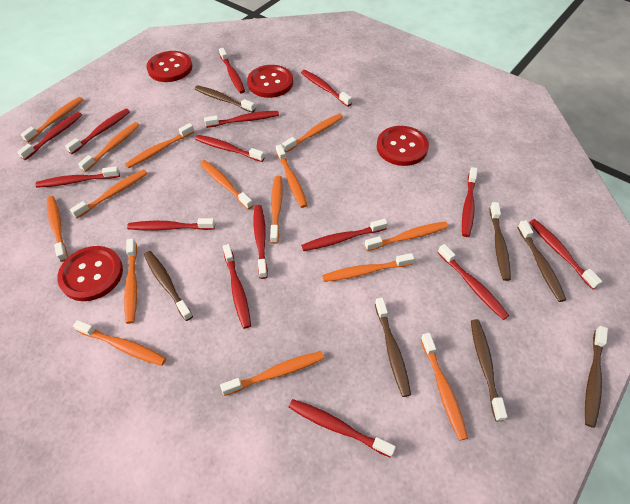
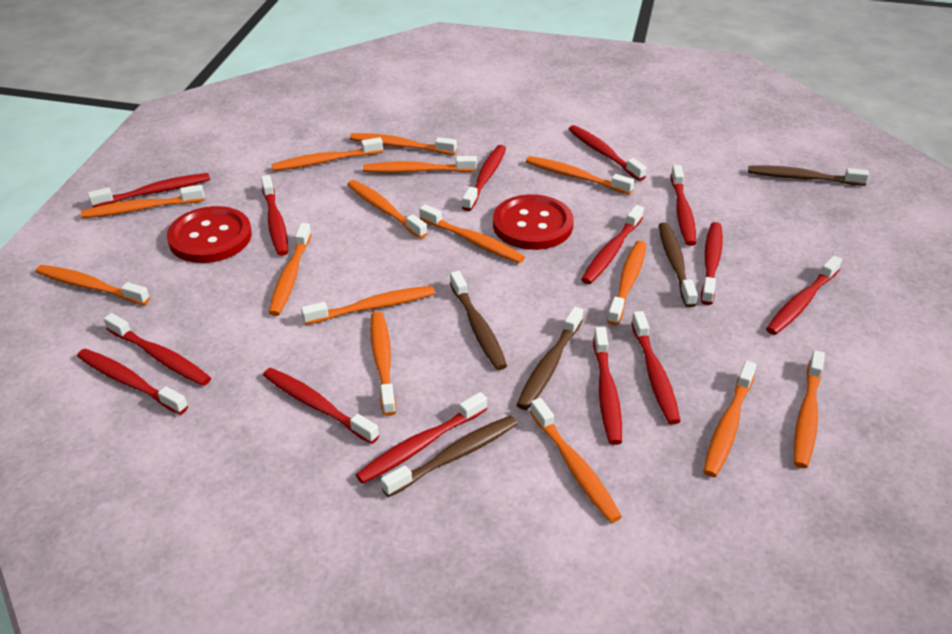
brown toothbrush: 7 -> 5
red button: 4 -> 2
red toothbrush: 15 -> 14

